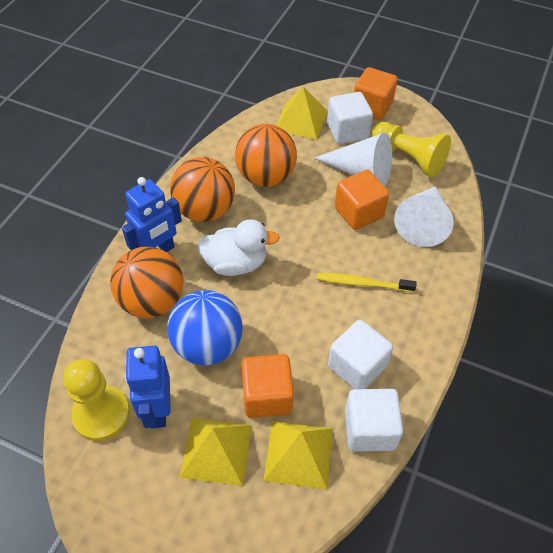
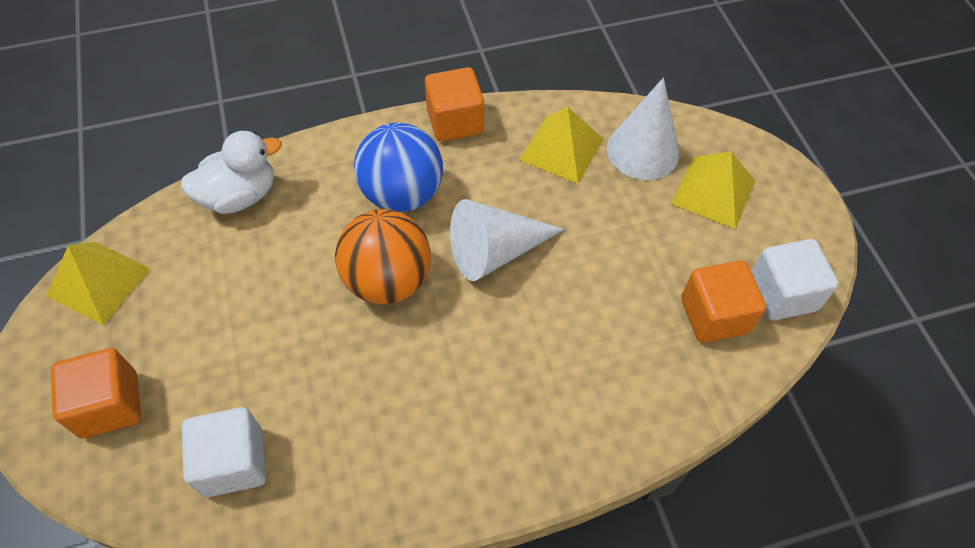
blue robot: 2 -> 0
orange ball: 3 -> 1
white cube: 3 -> 2
yellow pawn: 2 -> 0
yellow toothbrush: 1 -> 0

